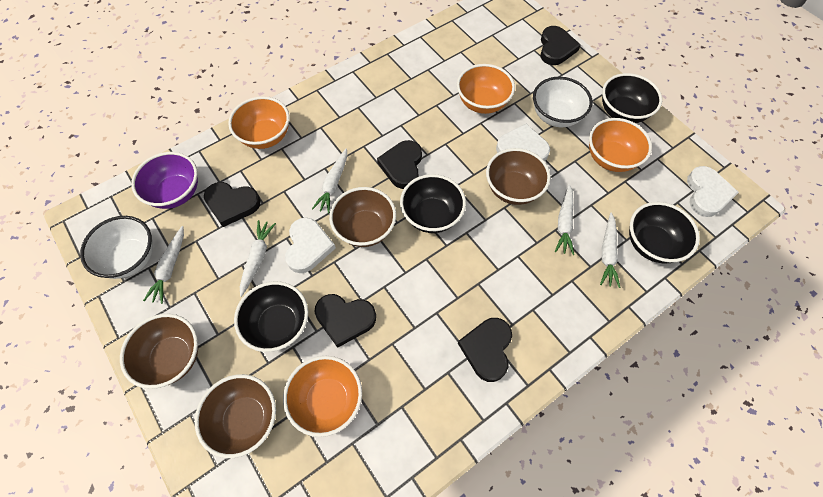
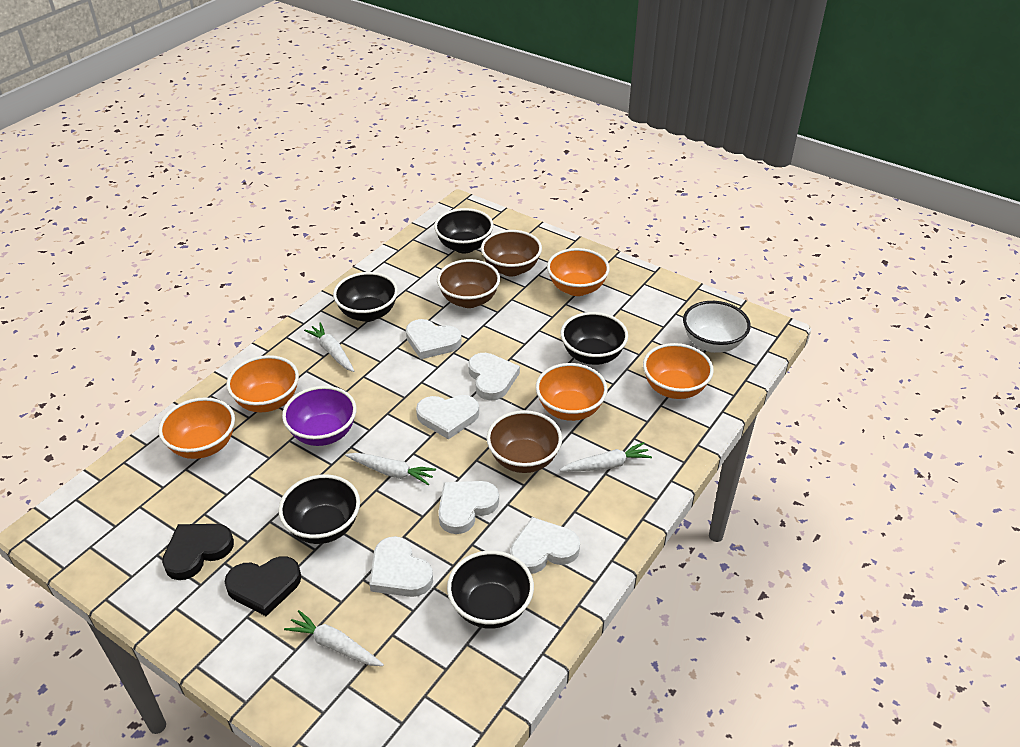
black bowl: 4 -> 5
black heart: 5 -> 2
brown bowl: 4 -> 3
orange bowl: 4 -> 5
white bowl: 2 -> 1
white carrot: 5 -> 4
white heart: 3 -> 6

